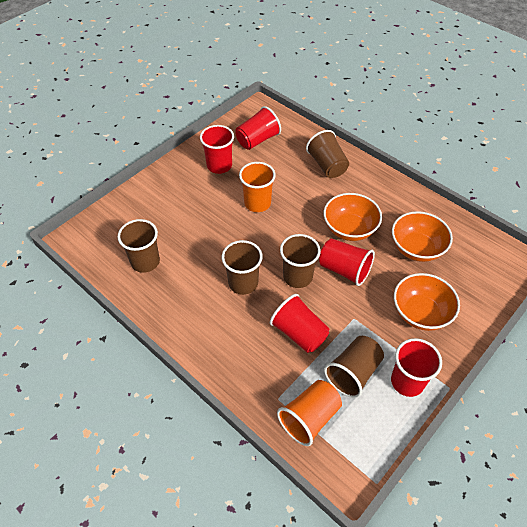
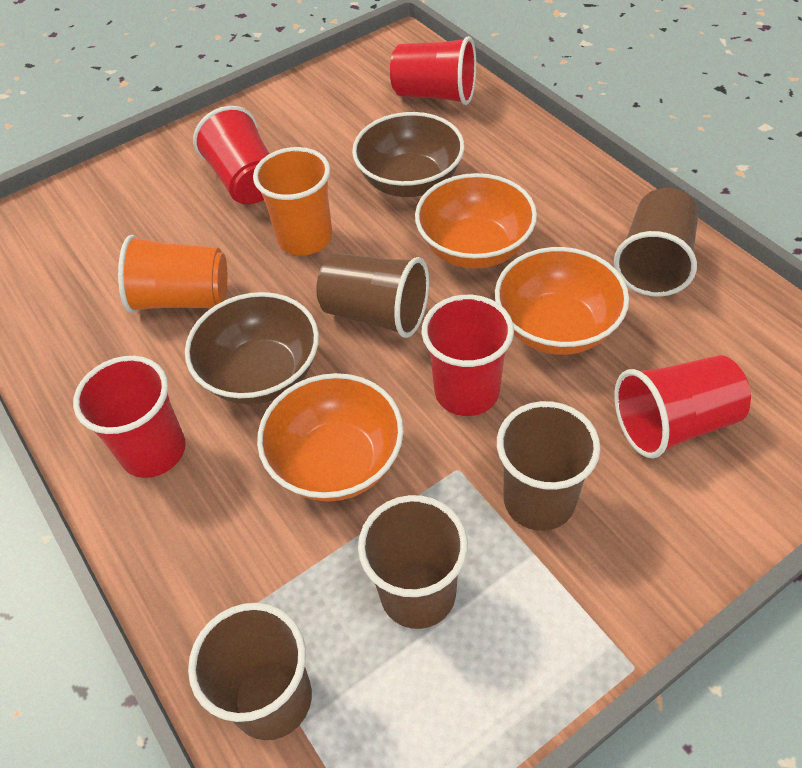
brown bowl: 0 -> 2

